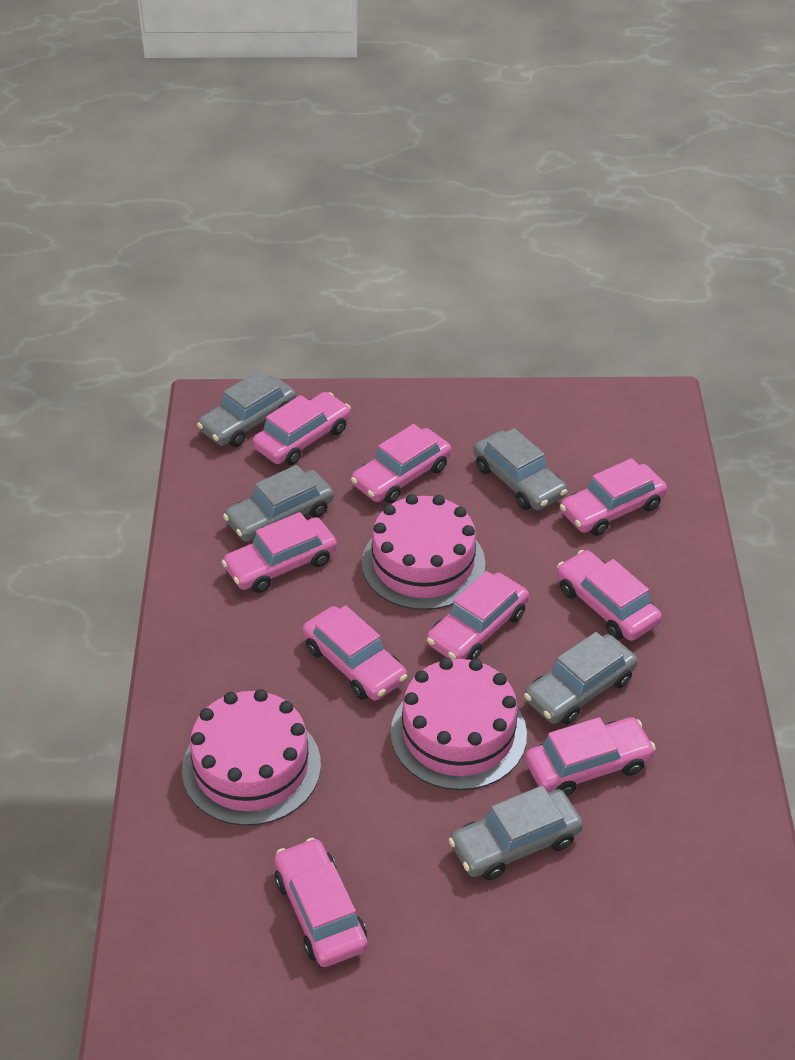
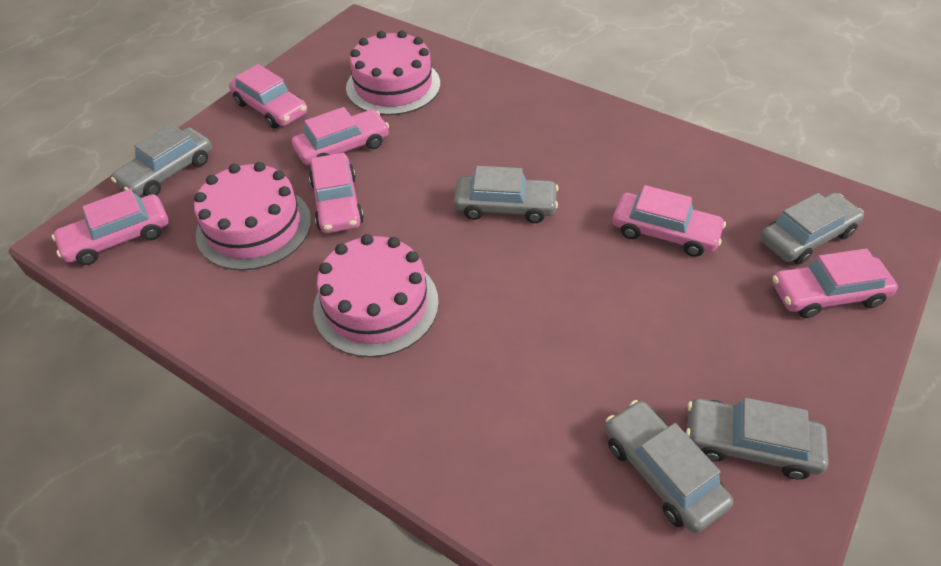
pink car: 9 -> 6

